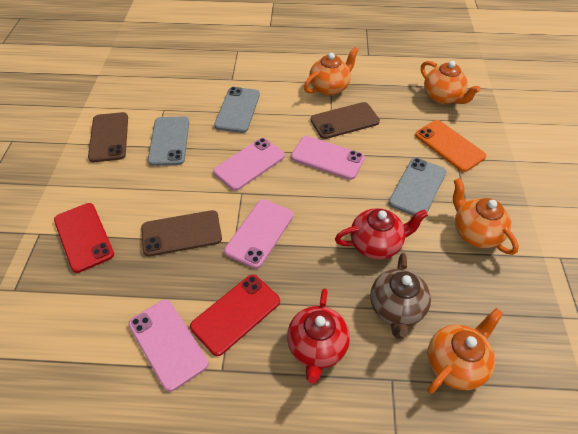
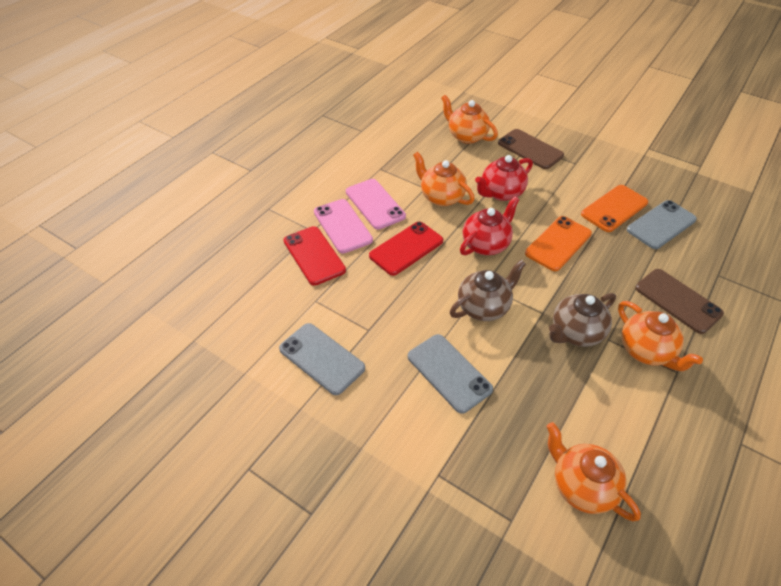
brown phone: 3 -> 2
brown teapot: 1 -> 2
orange phone: 1 -> 2
pink phone: 4 -> 2

